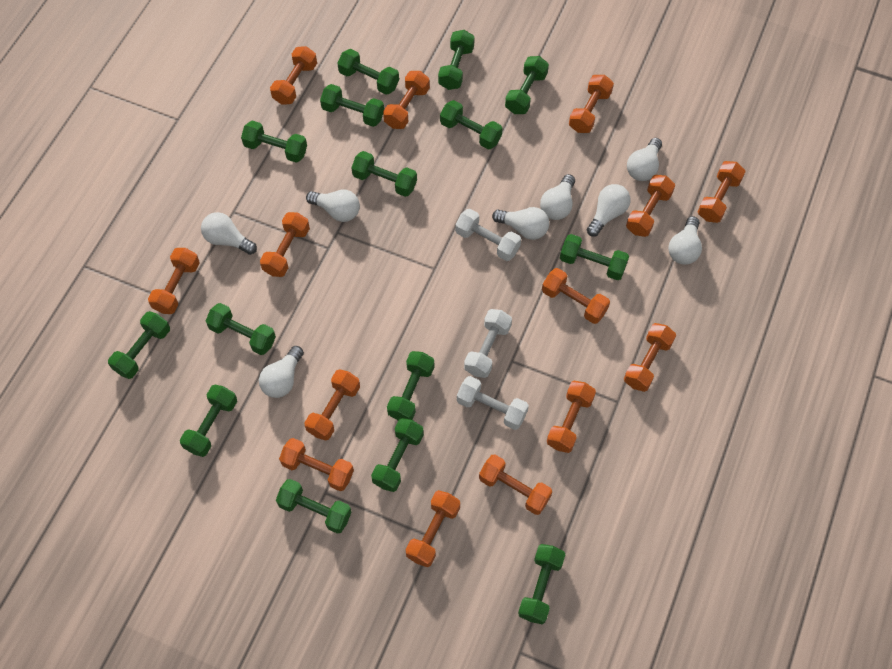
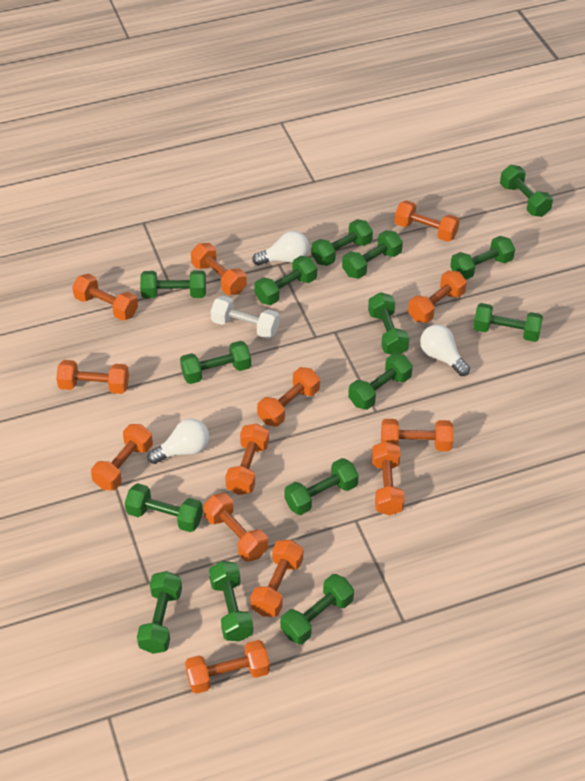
orange dumbbell: 14 -> 13
white dumbbell: 3 -> 1
white light bulb: 8 -> 3

